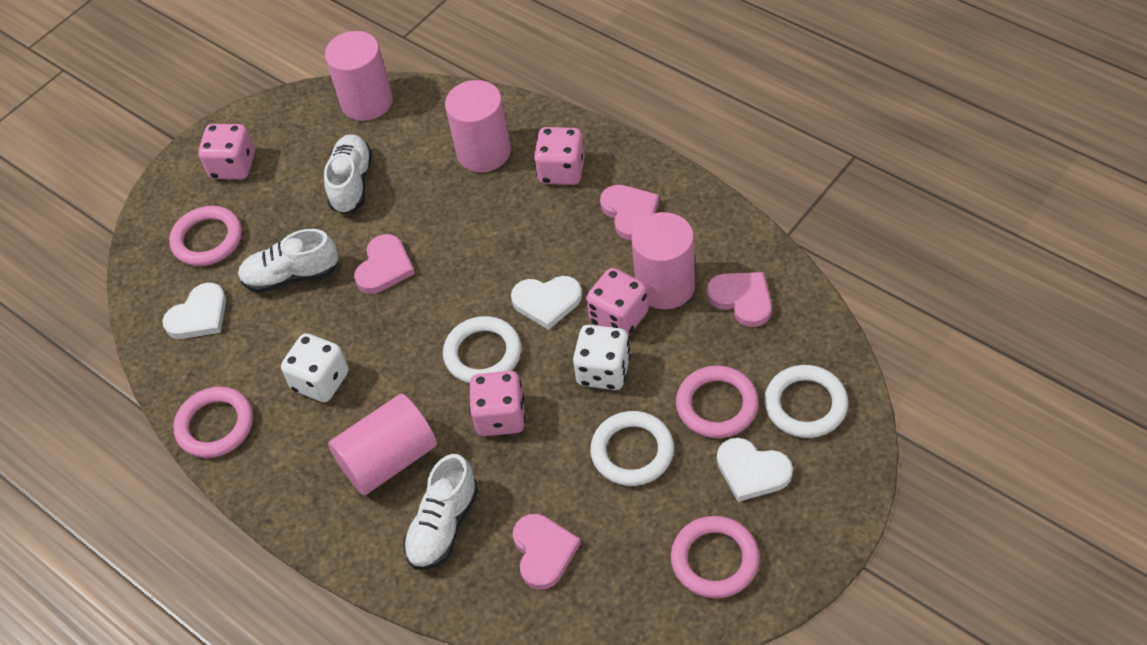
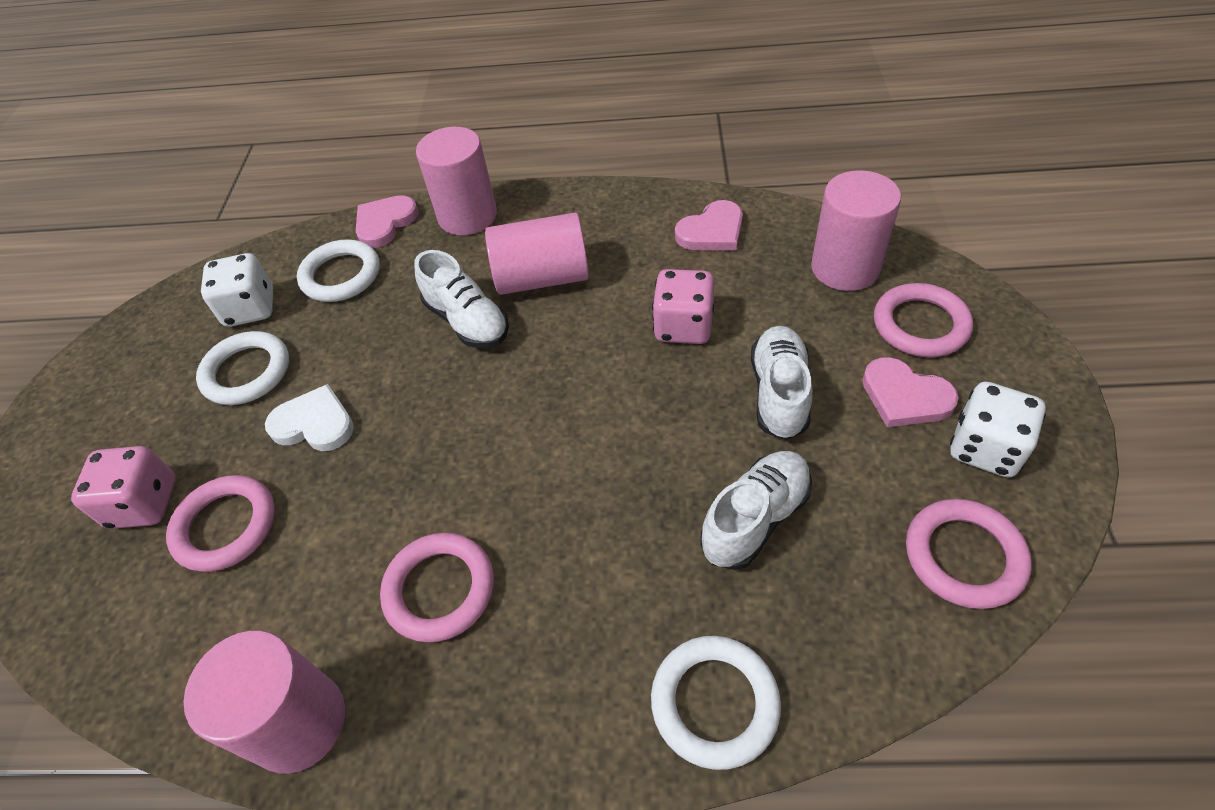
pink dice: 4 -> 2
pink heart: 4 -> 3
white heart: 3 -> 1

